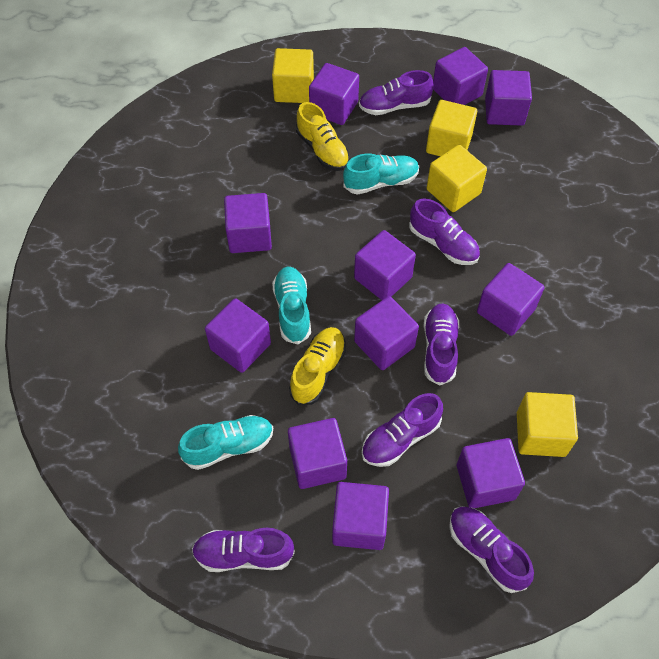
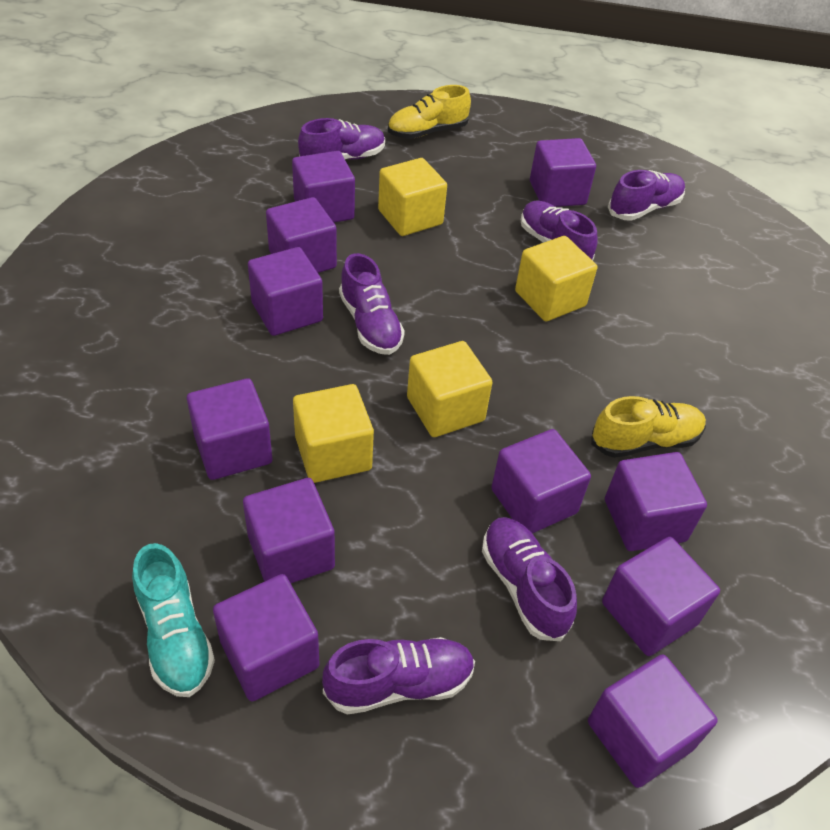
turquoise shoe: 3 -> 1

